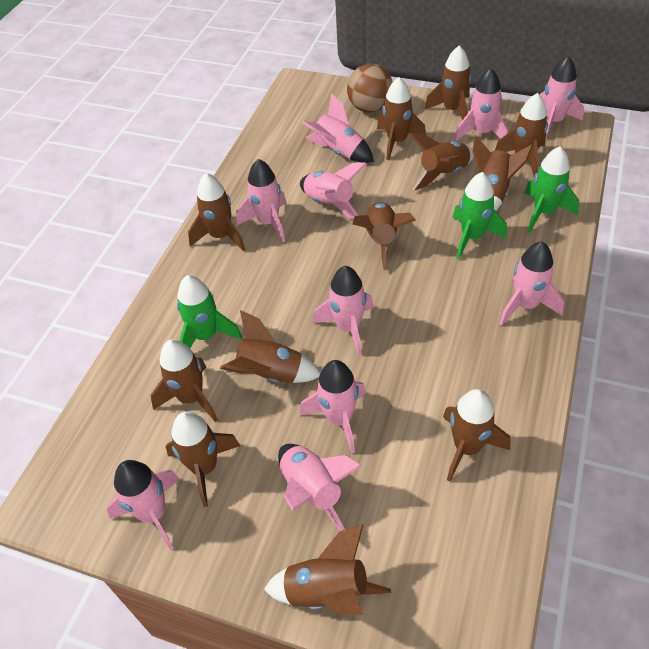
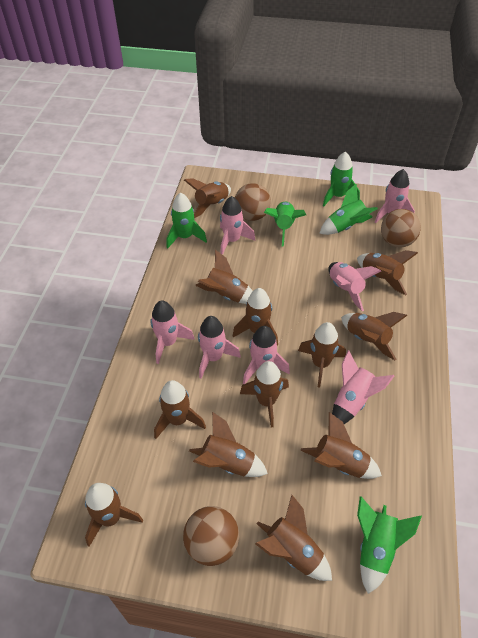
brown ball: 1 -> 3
green rocket: 3 -> 5
pink rocket: 10 -> 7

